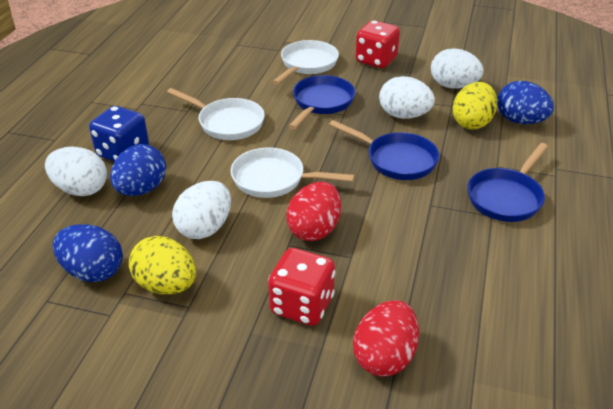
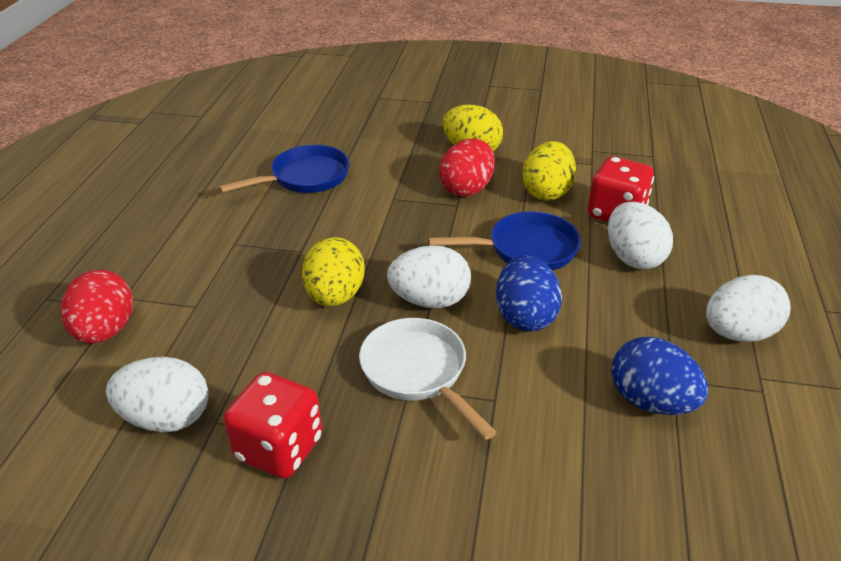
blue dice: 1 -> 0
blue egg: 3 -> 2
blue pan: 3 -> 2
white pan: 3 -> 1
yellow egg: 2 -> 3

